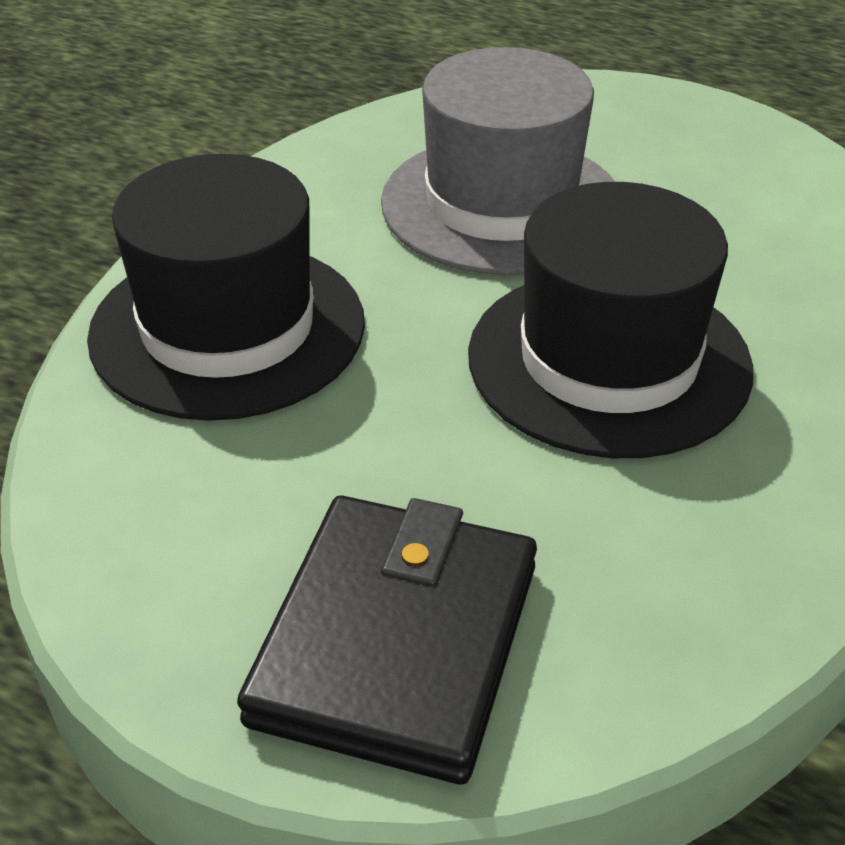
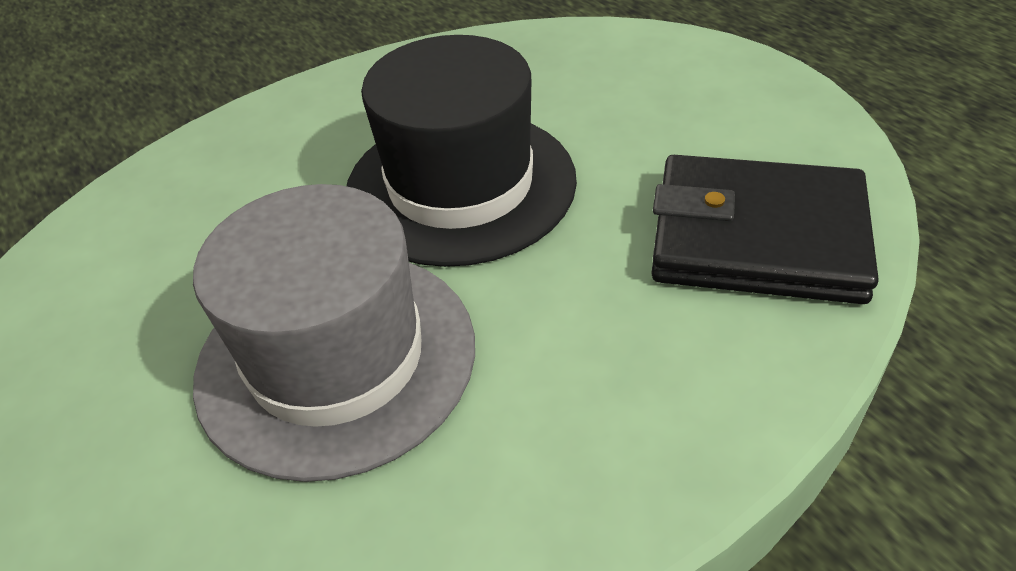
black hat: 2 -> 1

